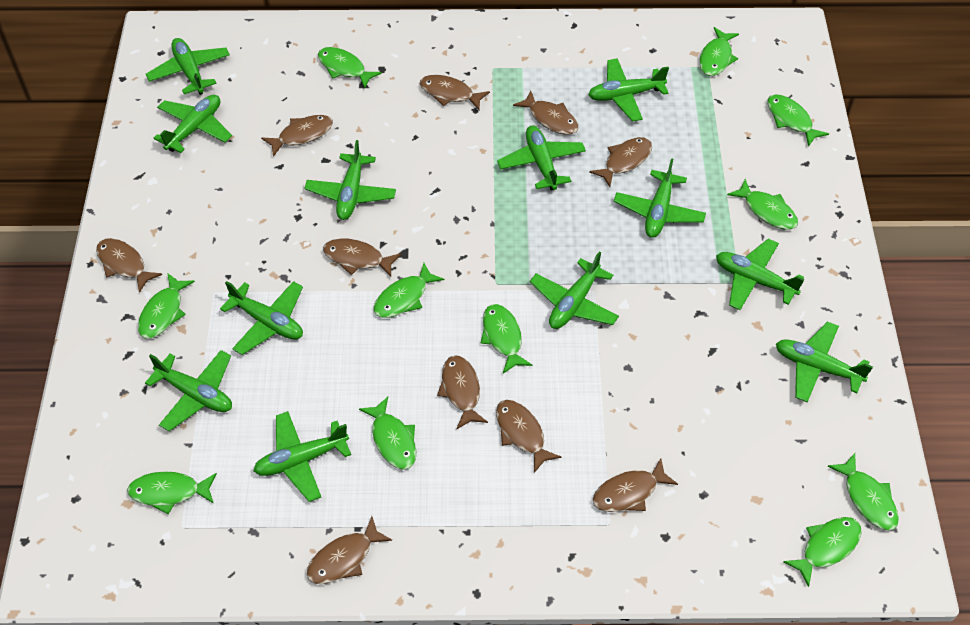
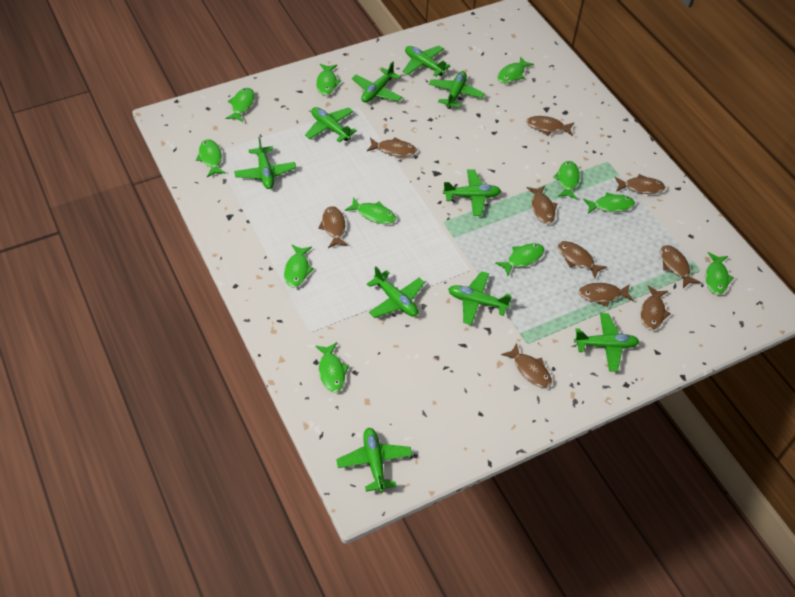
green plane: 12 -> 10

